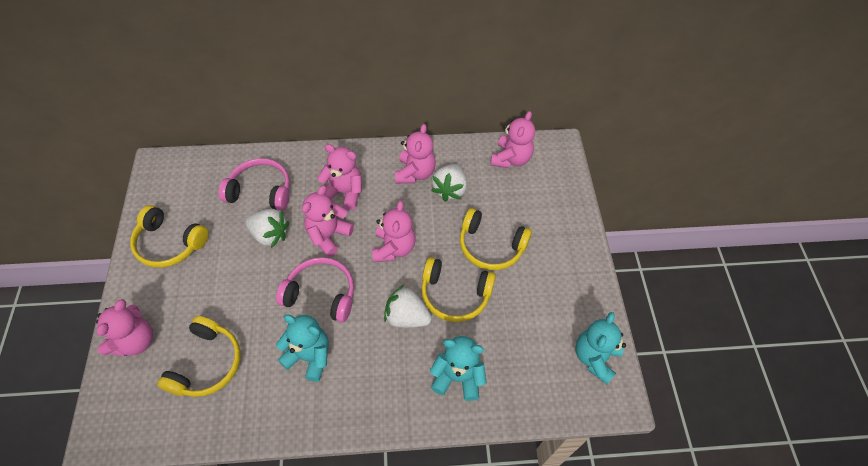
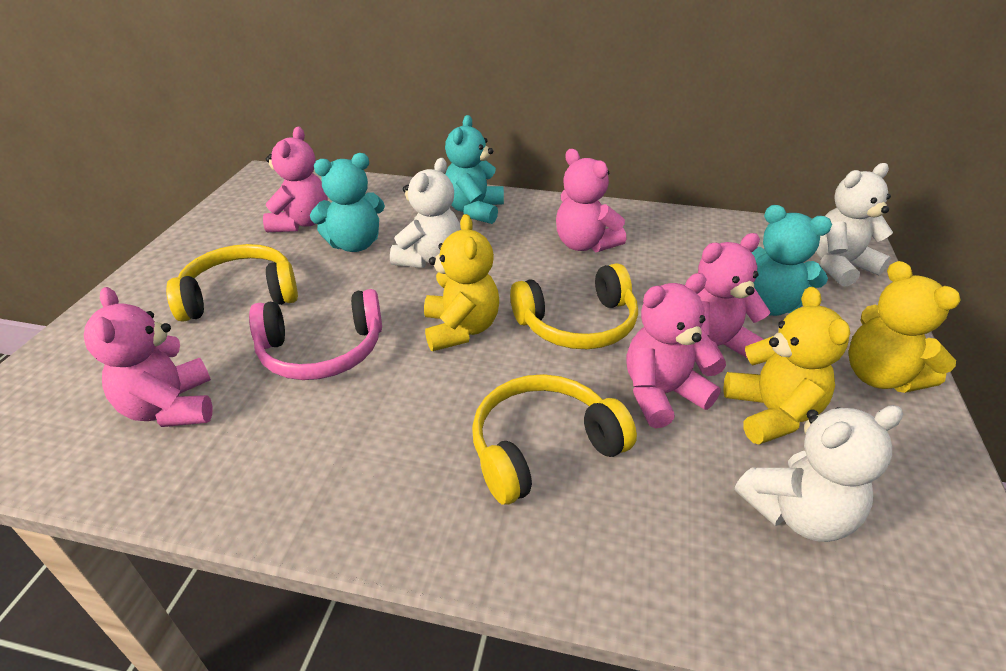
pink headphones: 2 -> 1
pink teddy bear: 6 -> 5
white strawberry: 3 -> 0
white teddy bear: 0 -> 3
yellow headphones: 4 -> 3
yellow teddy bear: 0 -> 3

